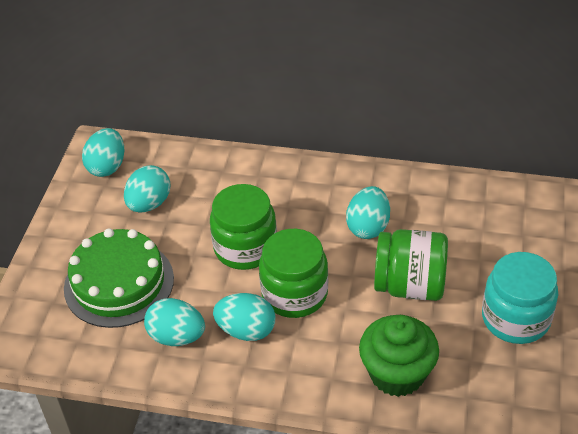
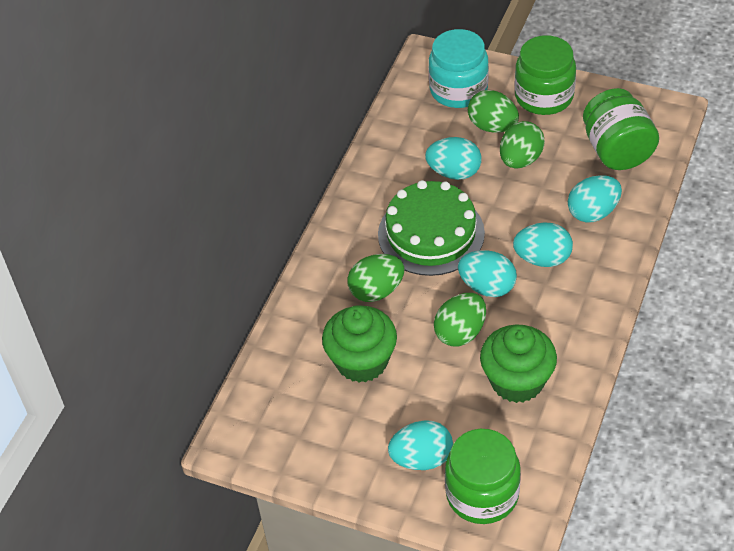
green cupcake: 1 -> 2
green egg: 0 -> 4

